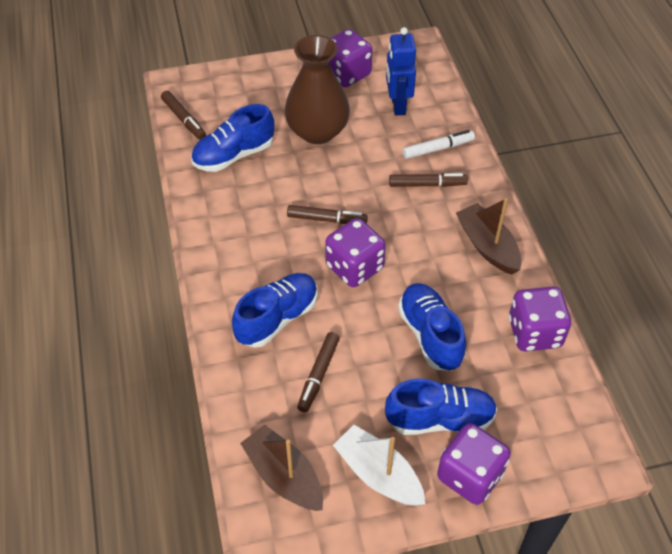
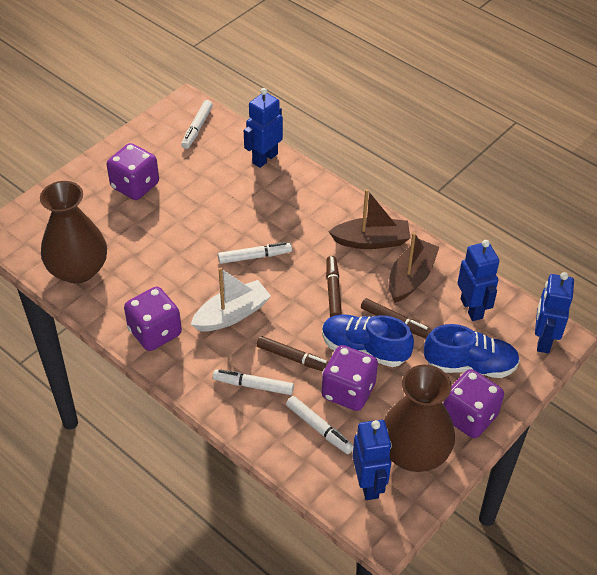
blue robot: 1 -> 4
blue shoe: 4 -> 2
brown marker: 4 -> 3
brown vase: 1 -> 2
white marker: 1 -> 4

